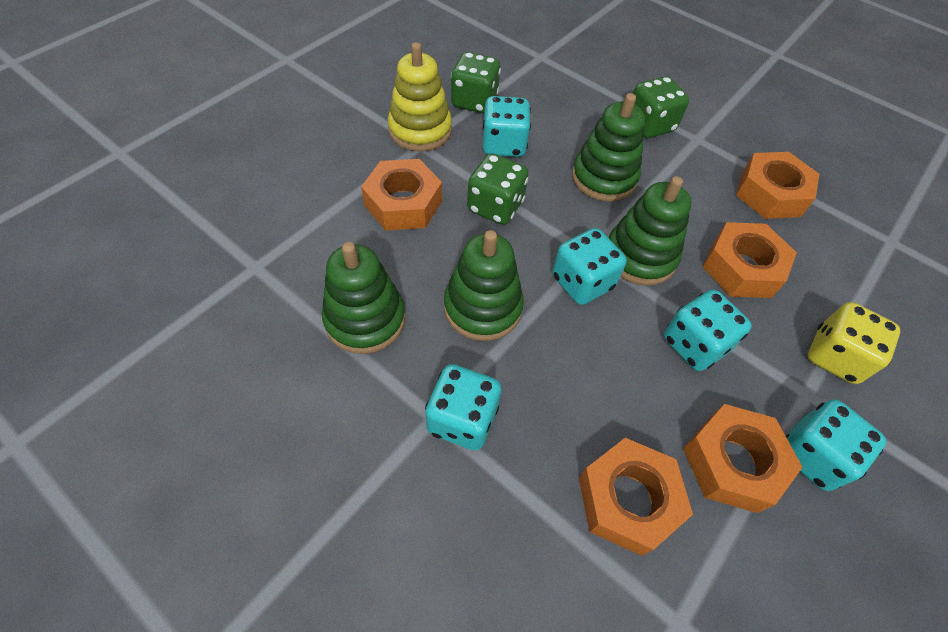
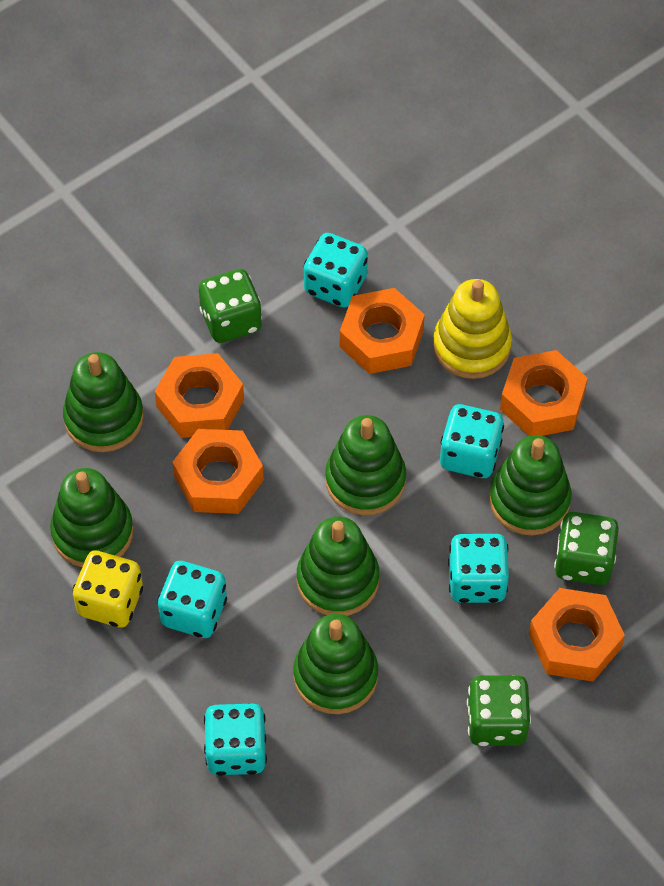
green stacking toy: 4 -> 6

